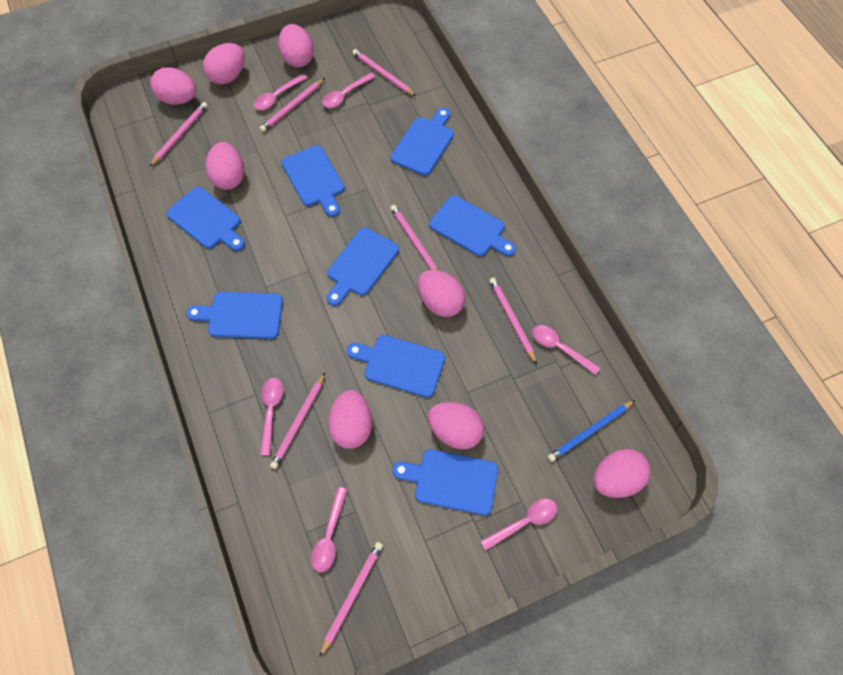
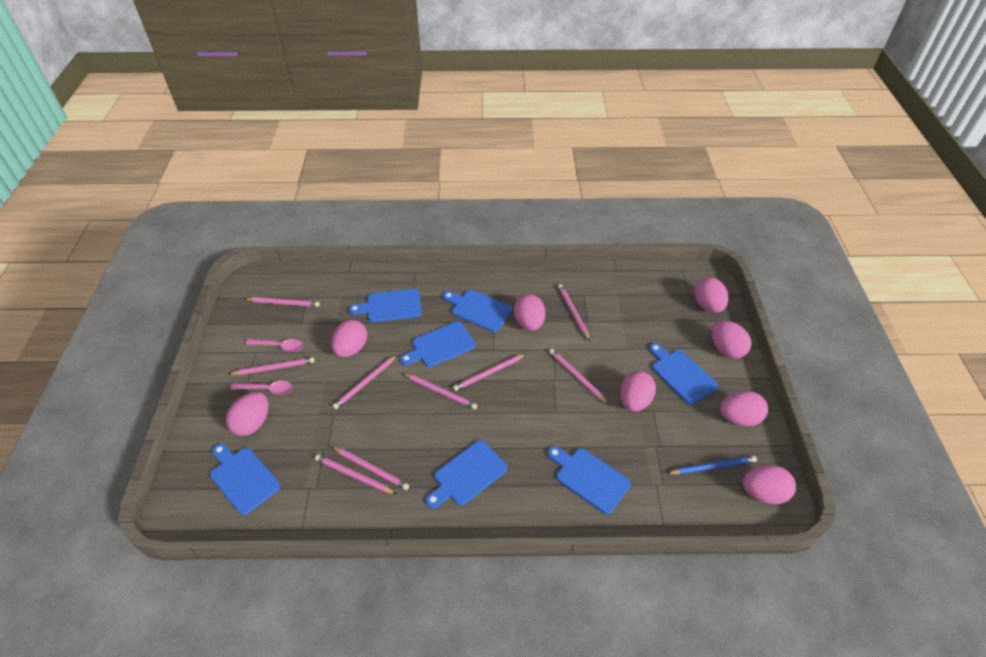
blue cutting board: 8 -> 7
pink pencil: 7 -> 9
pink spoon: 6 -> 2

